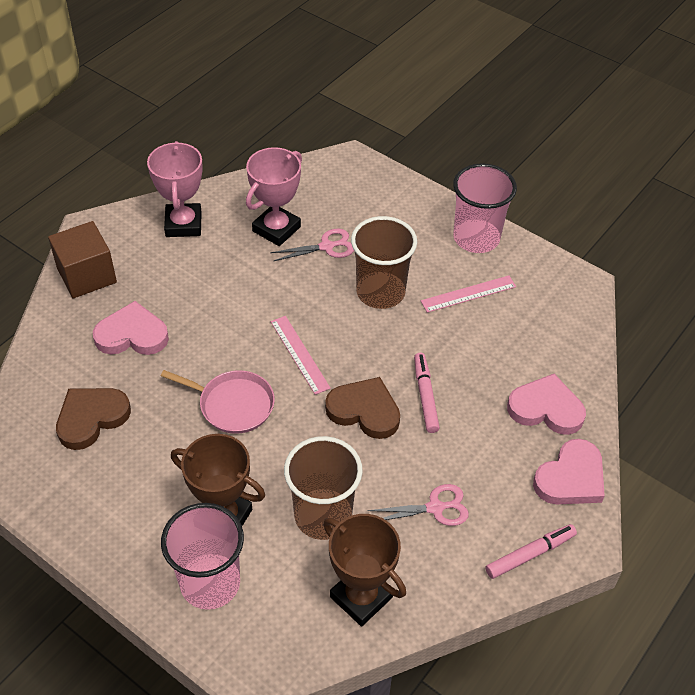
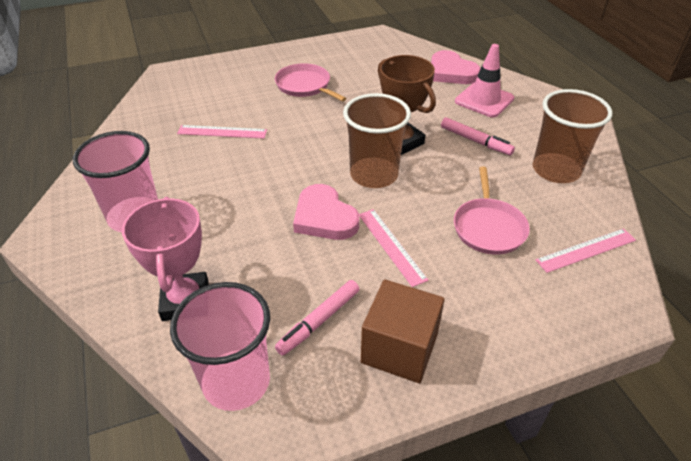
brown heart: 2 -> 0
brown trophy: 2 -> 1
pink heart: 3 -> 2
pink pan: 1 -> 2
pink ruler: 2 -> 3
pink scissors: 2 -> 0
pink traffic cone: 0 -> 1
pink trophy: 2 -> 1

